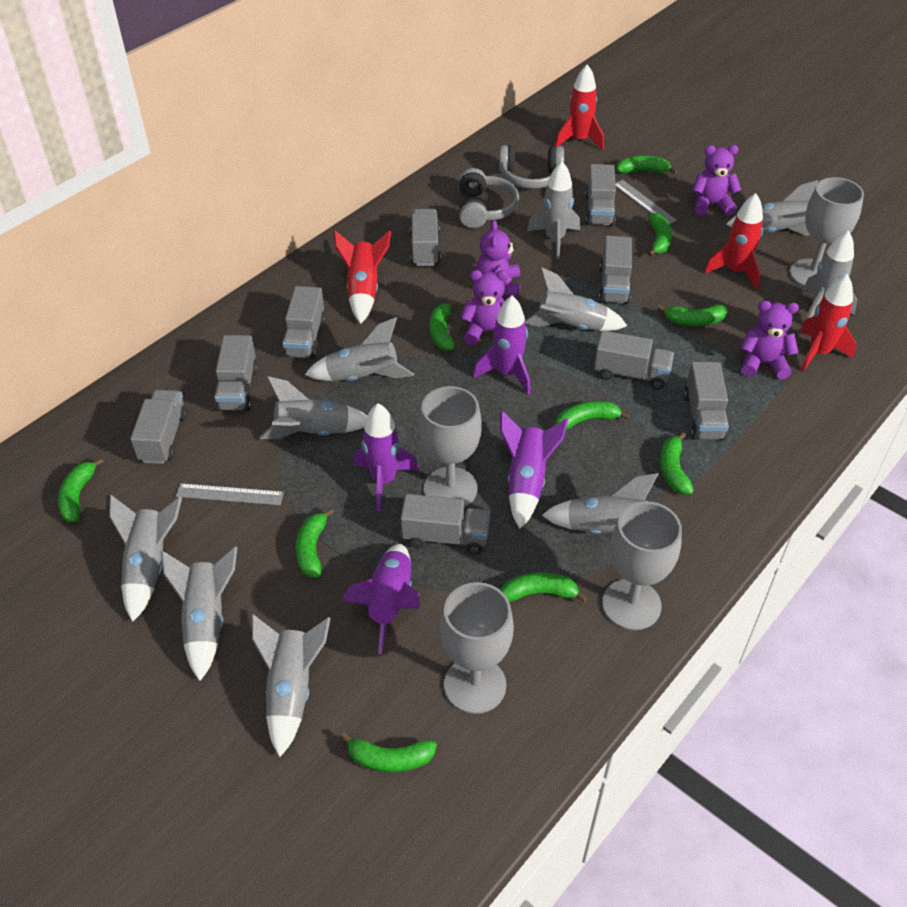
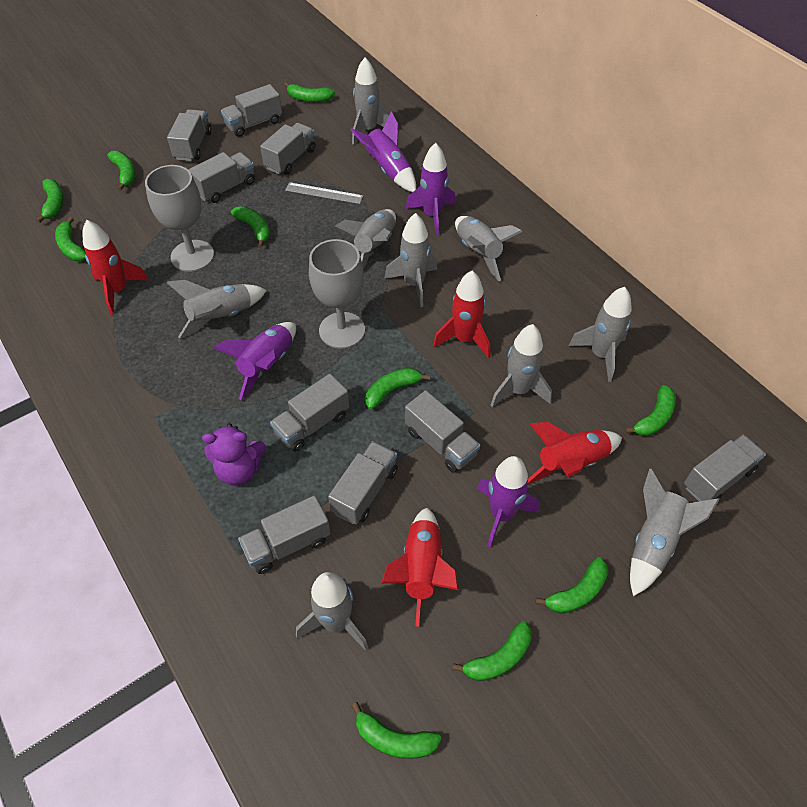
grey goblet: 4 -> 2
grey headphones: 2 -> 0
grey rocket: 10 -> 9
grey ruler: 2 -> 1
purple teddy bear: 4 -> 1

